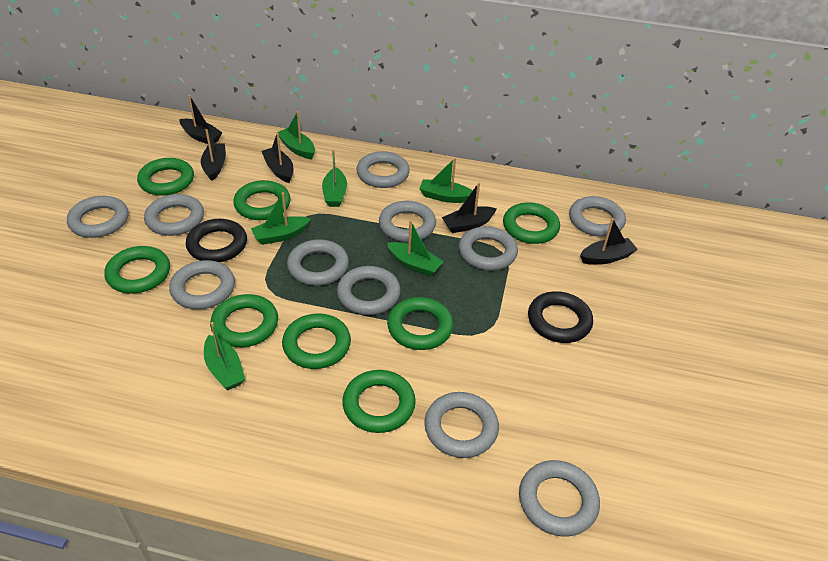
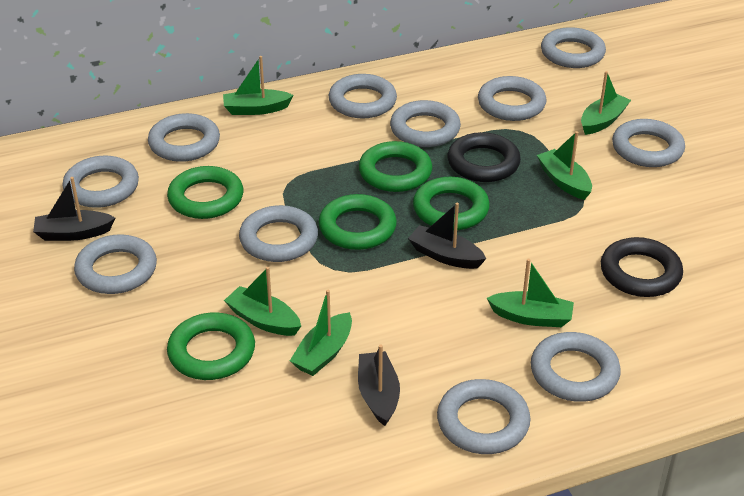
black boat: 5 -> 3
green ring: 8 -> 5

